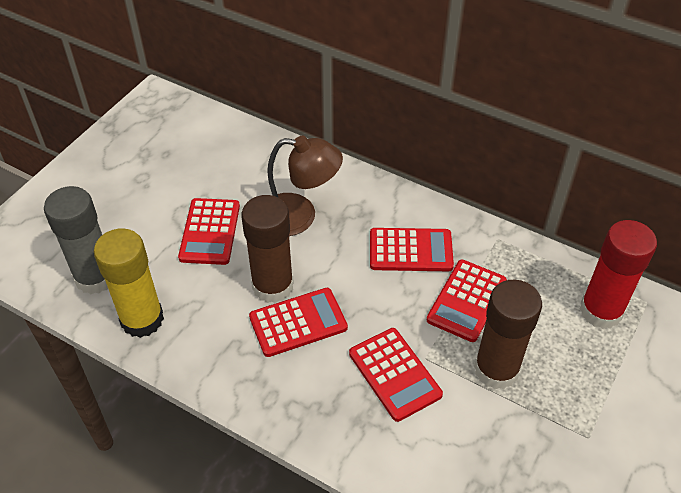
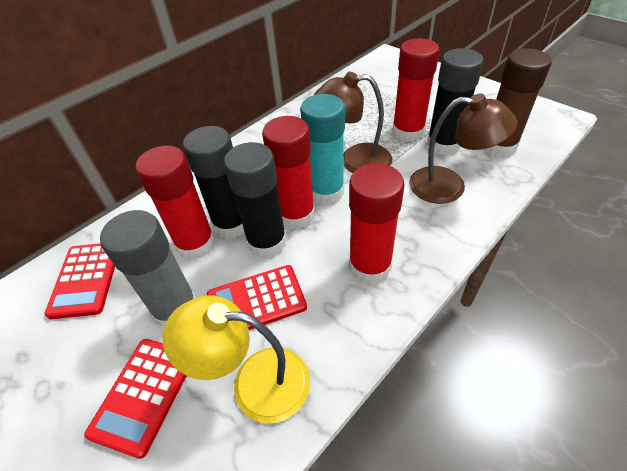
black glue stick: 0 -> 3
brown glue stick: 2 -> 1
brown lamp: 1 -> 2
red calculator: 5 -> 3
red glue stick: 1 -> 4
turquoise glue stick: 0 -> 1
yellow glue stick: 1 -> 0
yellow lamp: 0 -> 1

